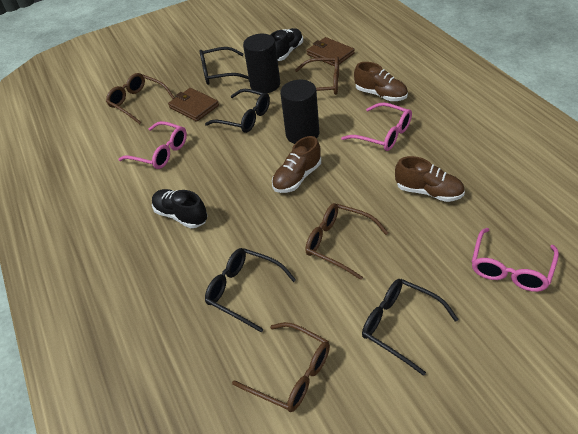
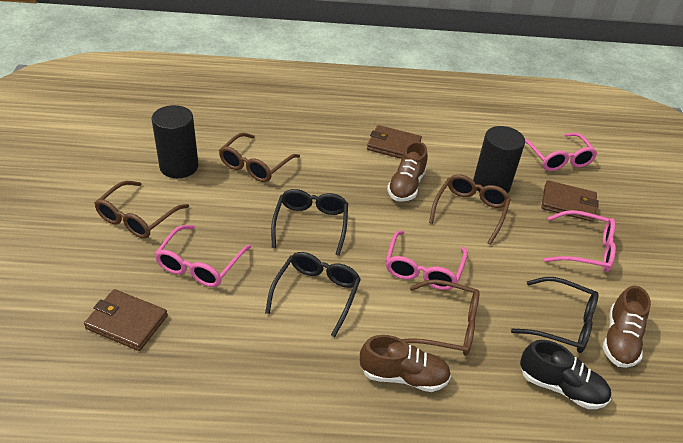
black glasses: 4 -> 3
black shoe: 2 -> 1
brown wallet: 2 -> 3
pink glasses: 3 -> 4

